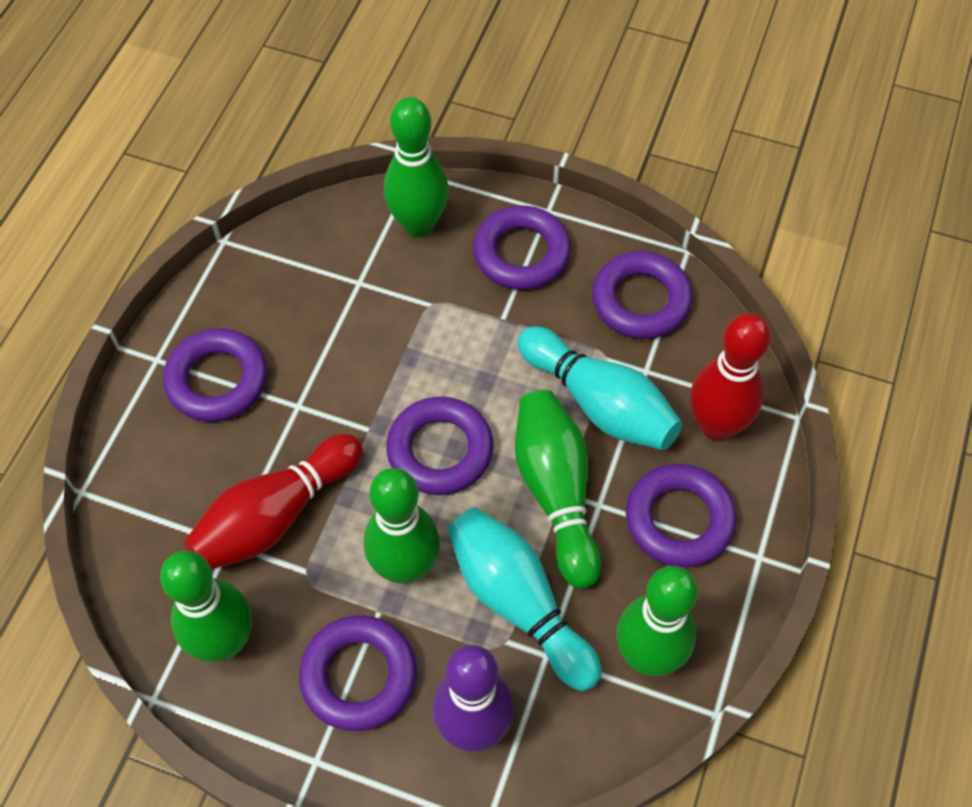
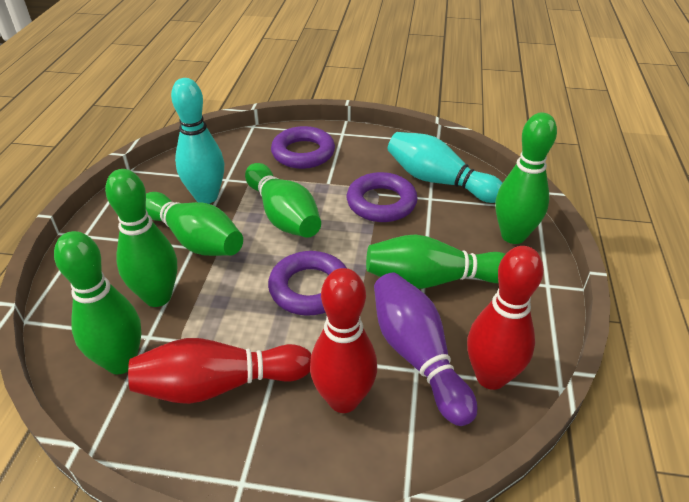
green bowling pin: 5 -> 6
purple ring: 6 -> 3
red bowling pin: 2 -> 3

